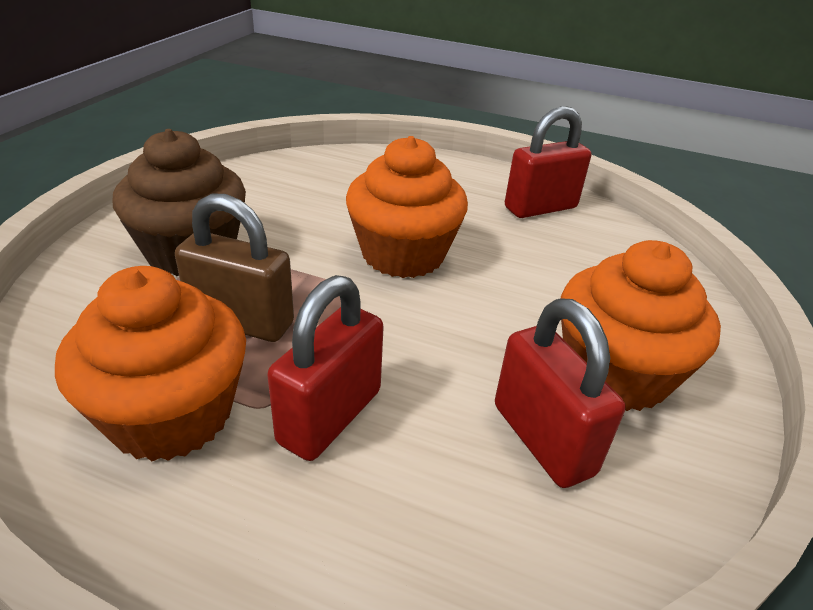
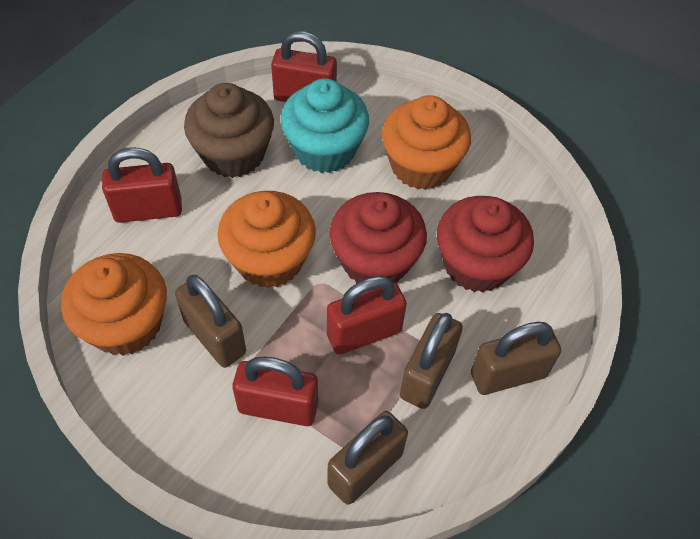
brown padlock: 1 -> 4
red cupcake: 0 -> 2
red padlock: 3 -> 4
turquoise cupcake: 0 -> 1

